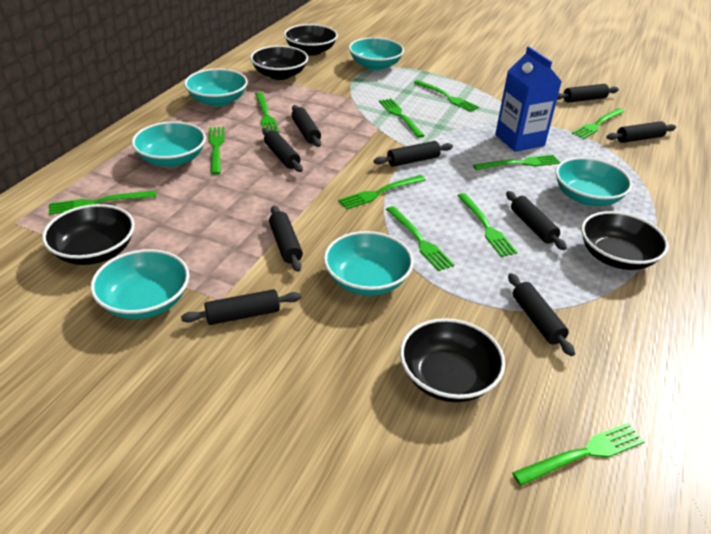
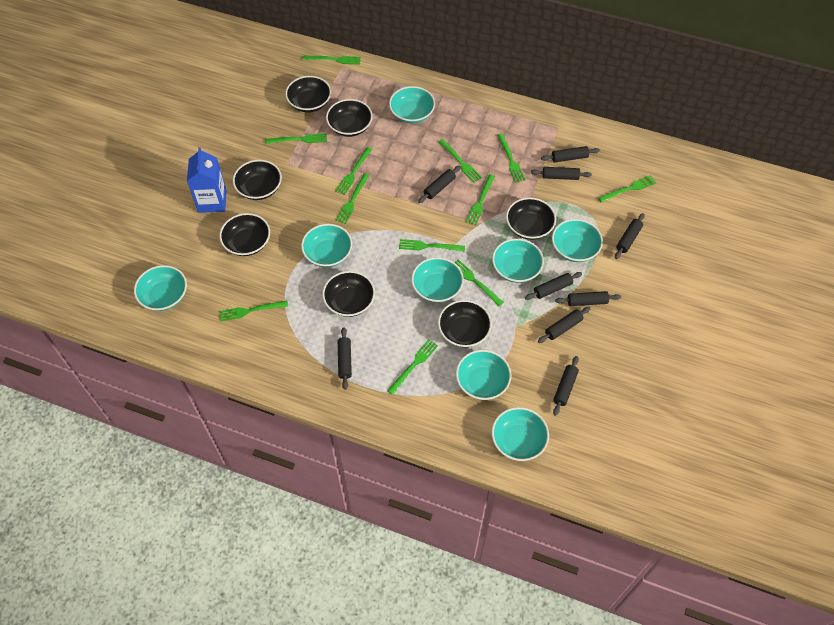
black bowl: 5 -> 7
green fork: 11 -> 12
turquoise bowl: 6 -> 8

